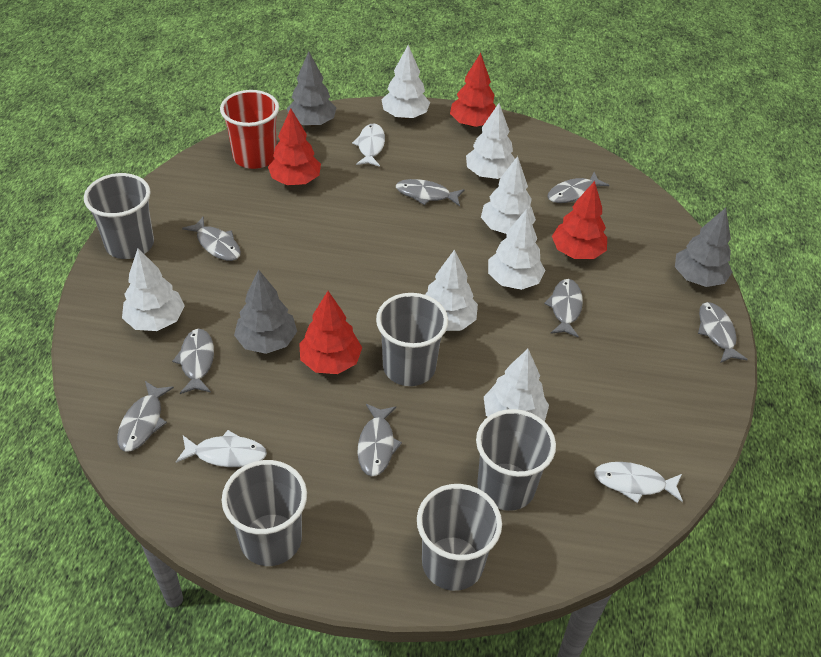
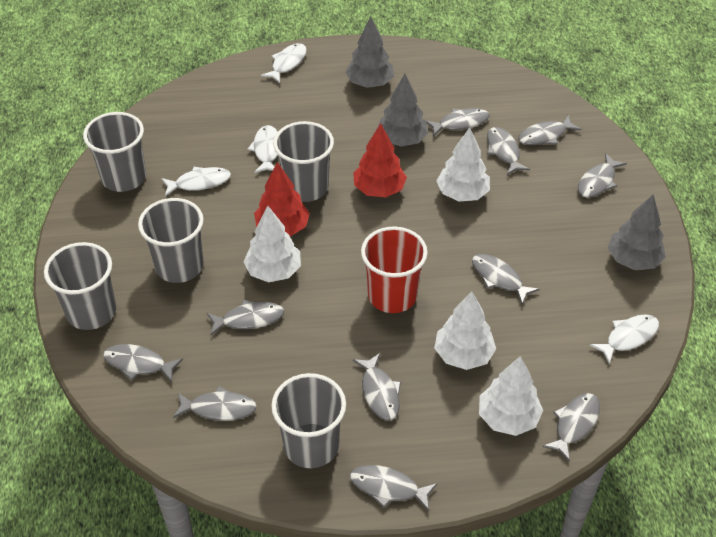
grey fish: 8 -> 11
red tree: 4 -> 2
white fish: 3 -> 4
white tree: 7 -> 4

